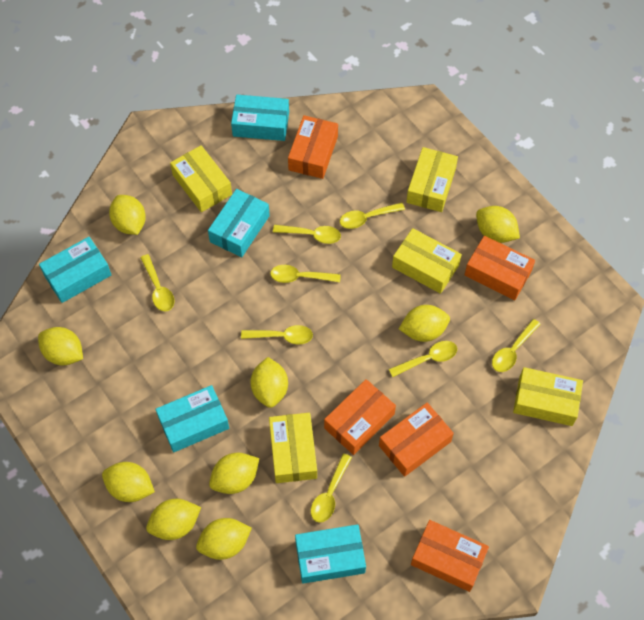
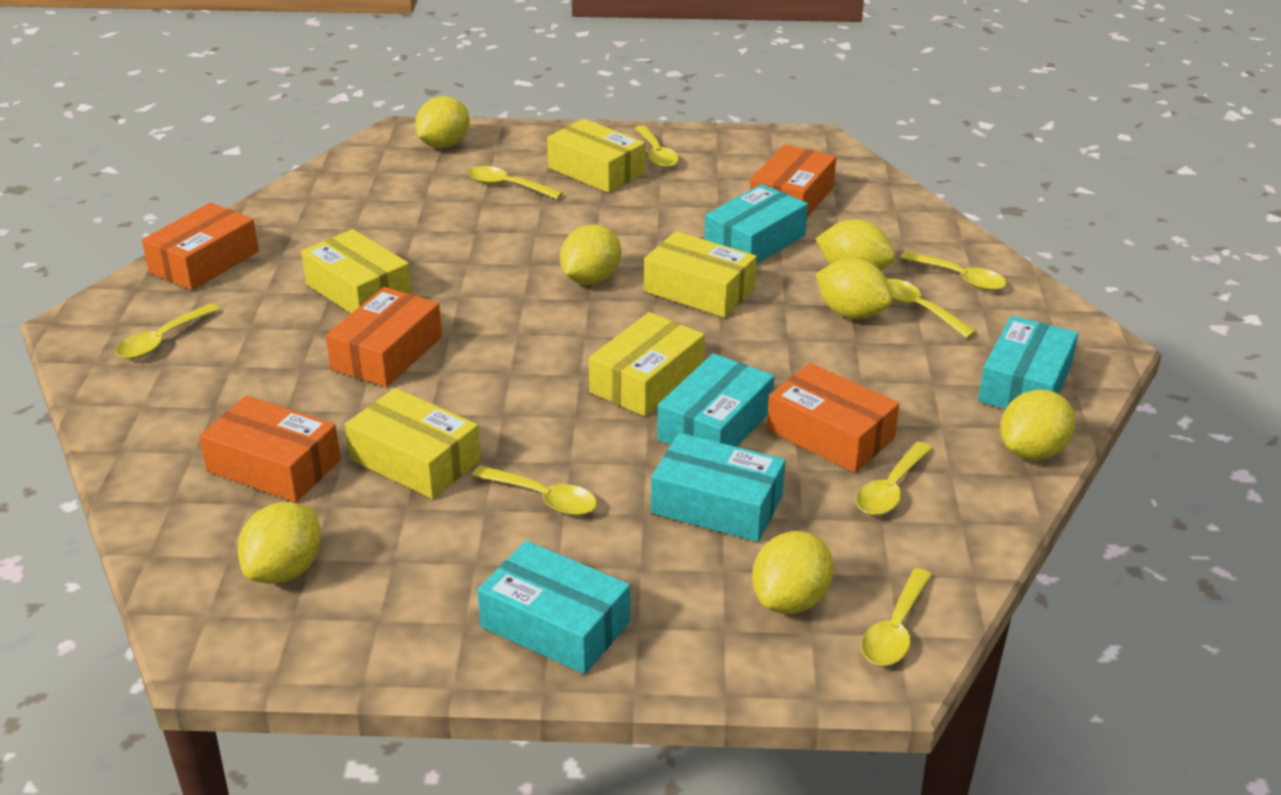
yellow lemon: 9 -> 7

